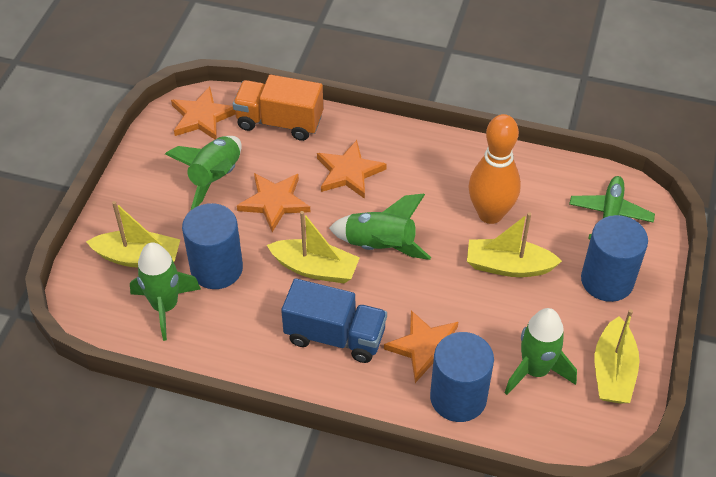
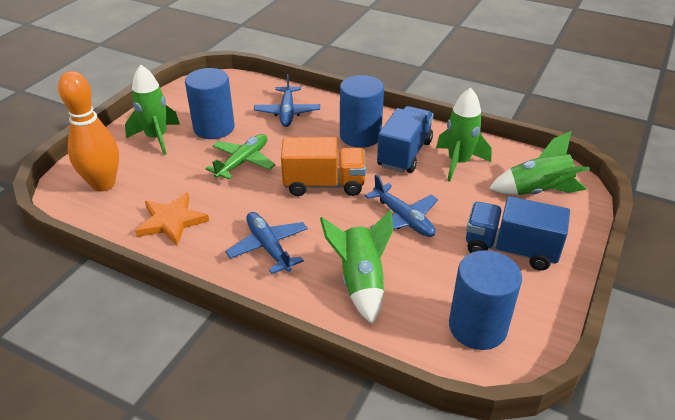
blue plane: 0 -> 3
blue truck: 1 -> 2
orange star: 4 -> 1
yellow boat: 4 -> 0

